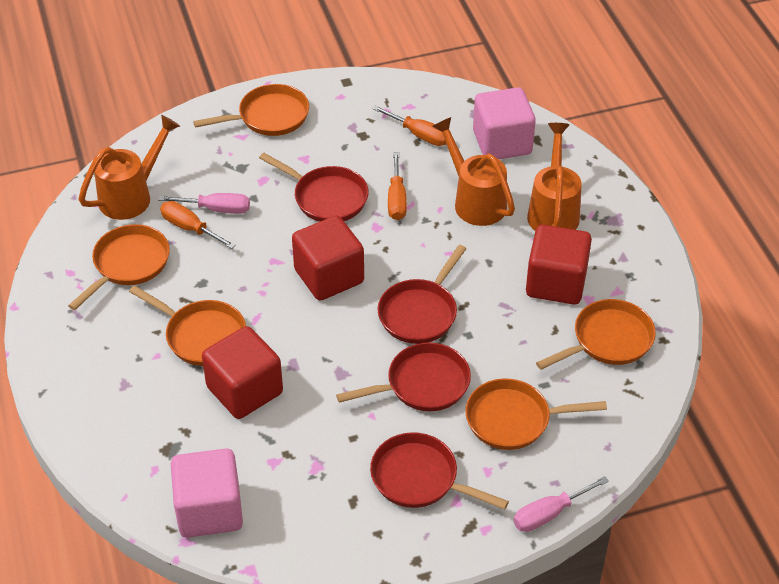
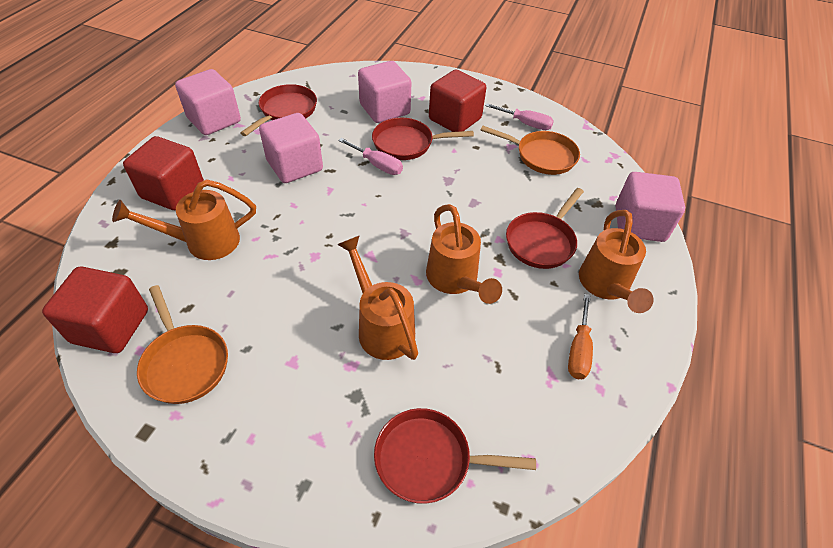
orange pan: 5 -> 2
orange screwdriver: 3 -> 1
orange watering can: 3 -> 4
pink cube: 2 -> 4

